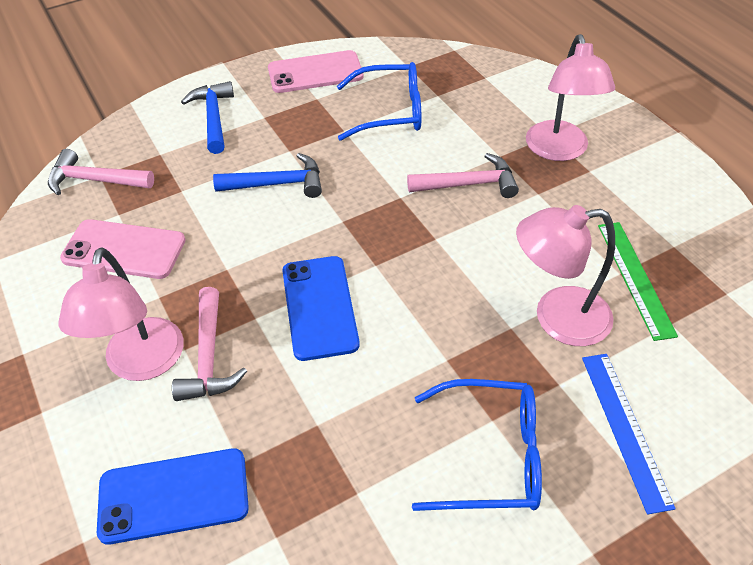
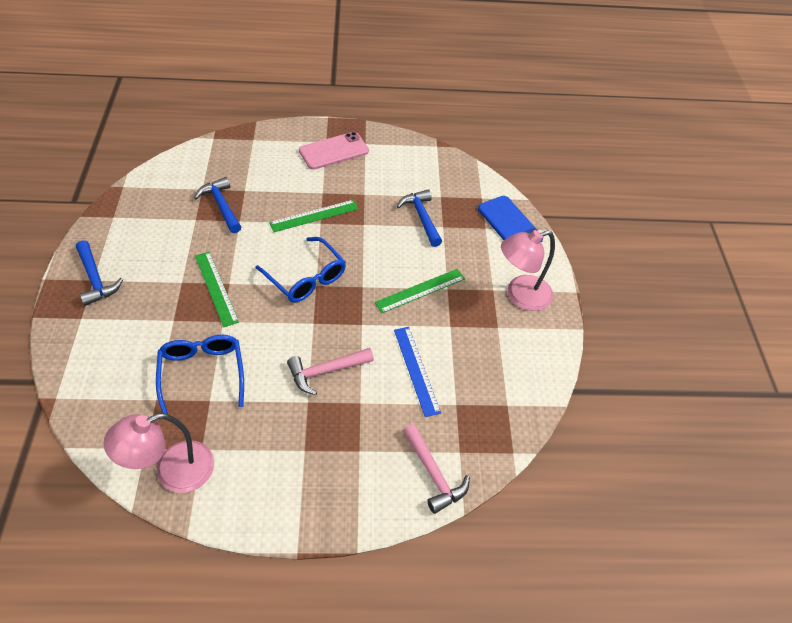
blue hammer: 2 -> 3
blue phone: 2 -> 1
green ruler: 1 -> 3
pink hammer: 3 -> 2
pink lamp: 3 -> 2
pink phone: 2 -> 1

